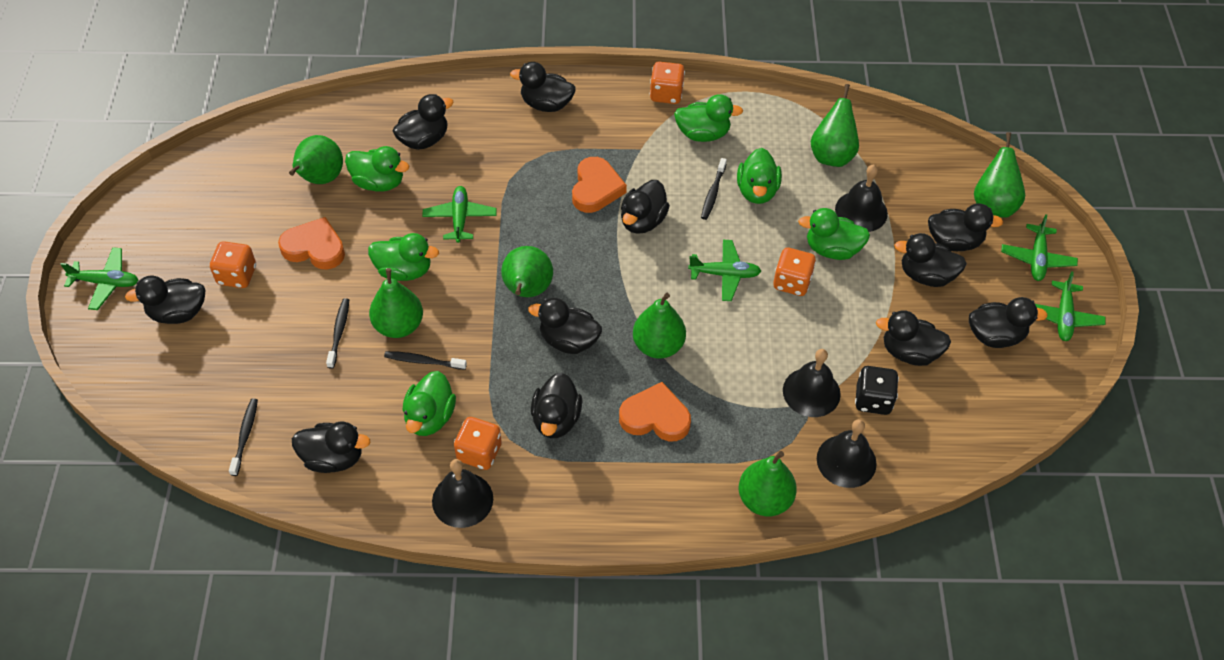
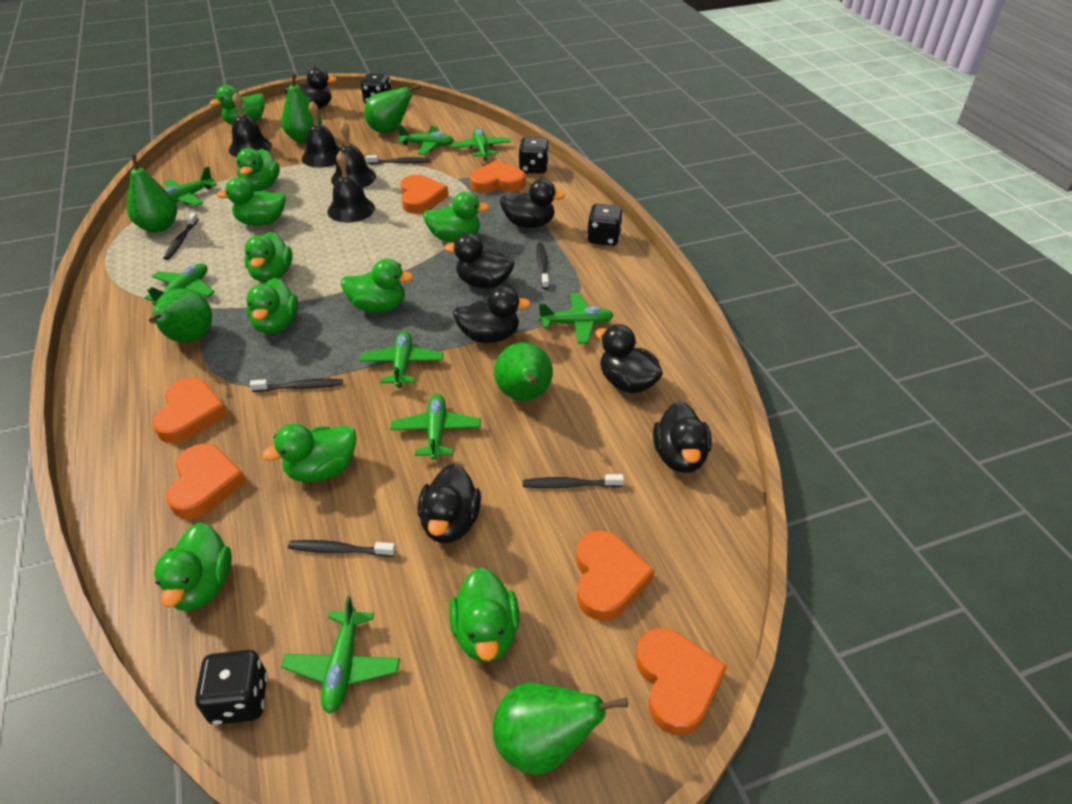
black dice: 1 -> 4
black duck: 11 -> 7
black toothbrush: 4 -> 6
green duck: 6 -> 10
green pear: 7 -> 6
green plane: 5 -> 8
orange dice: 4 -> 0
orange heart: 3 -> 6

